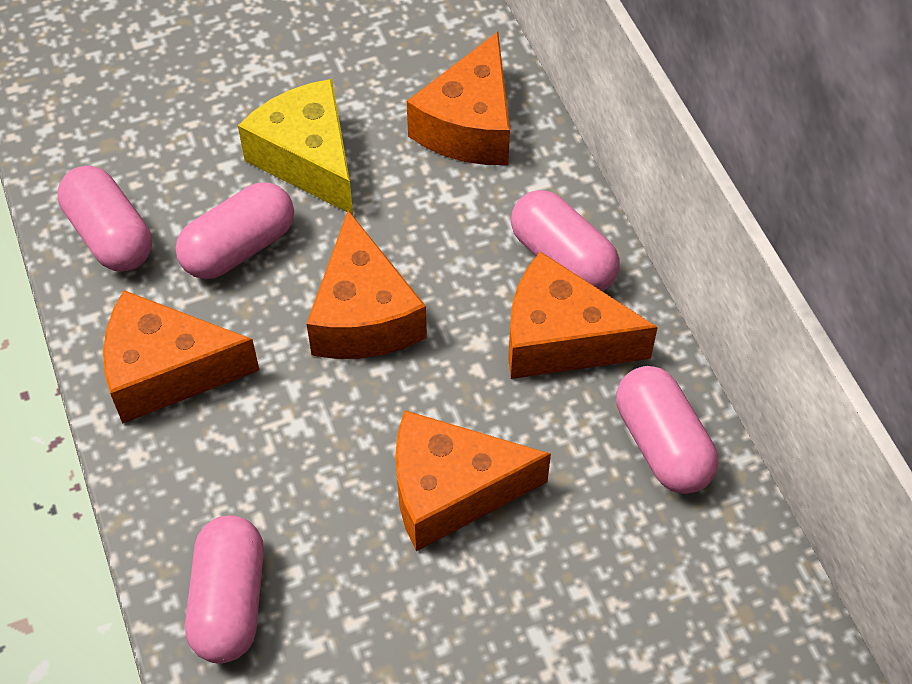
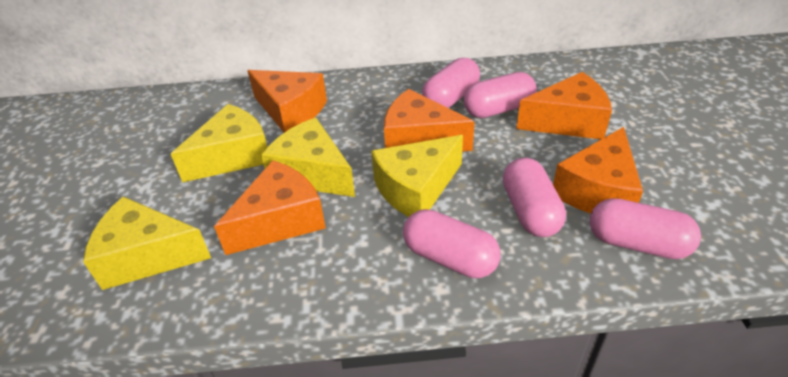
yellow cheese: 1 -> 4

